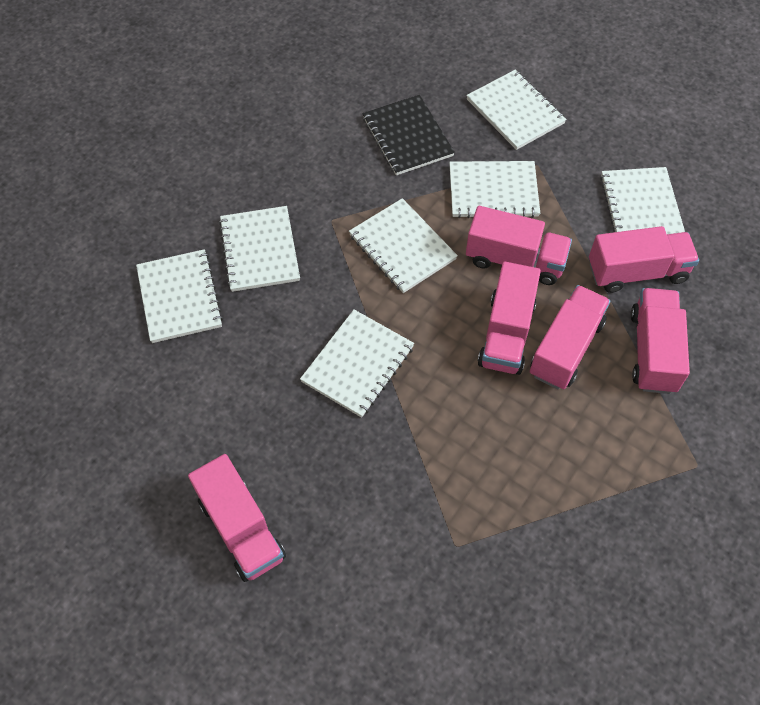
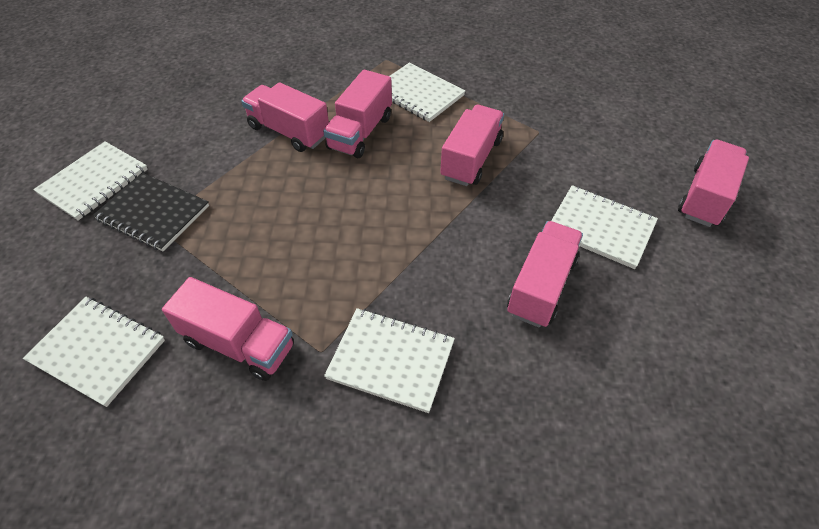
white notebook: 7 -> 5

